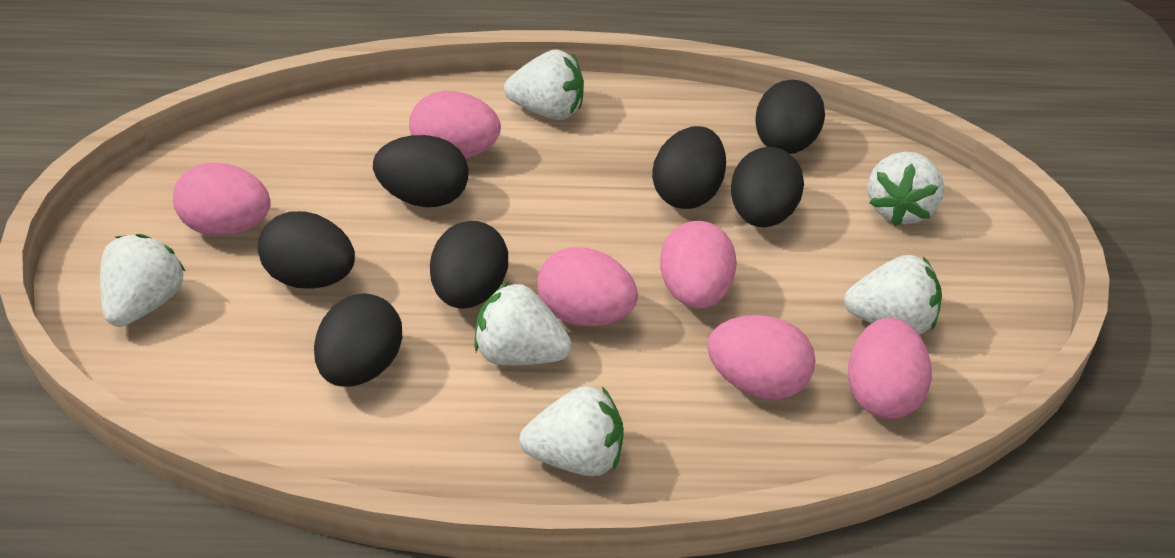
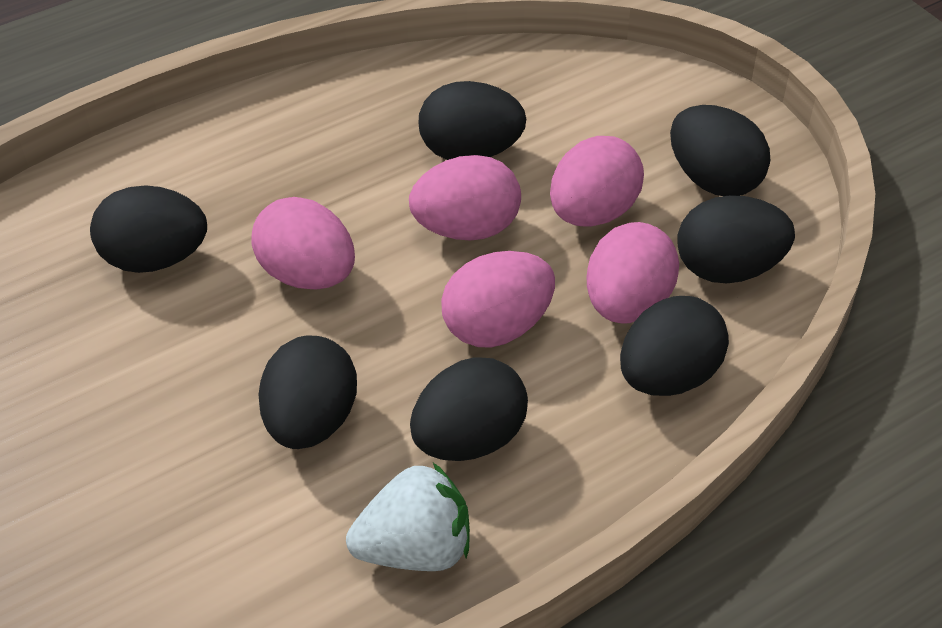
pink egg: 6 -> 5
white strawberry: 6 -> 1

